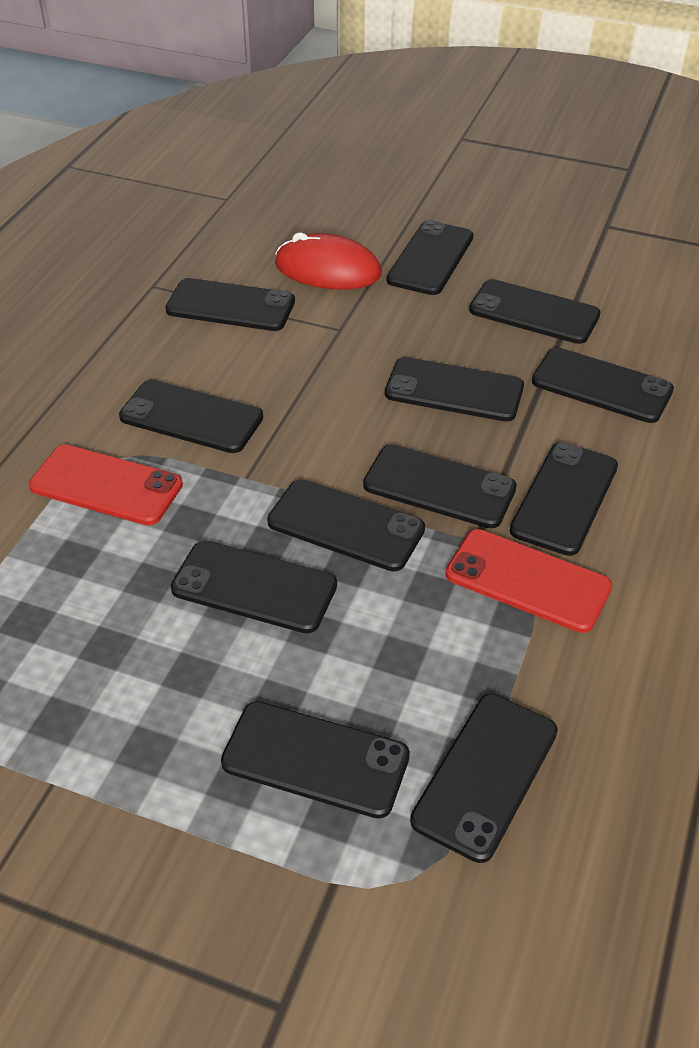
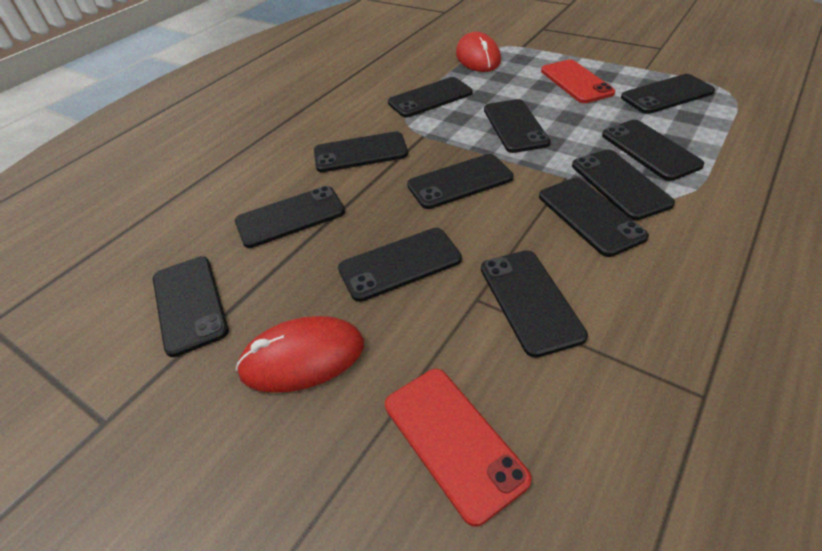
red mouse: 1 -> 2

